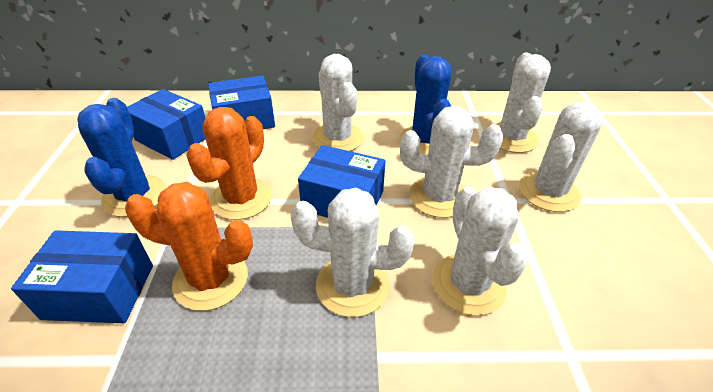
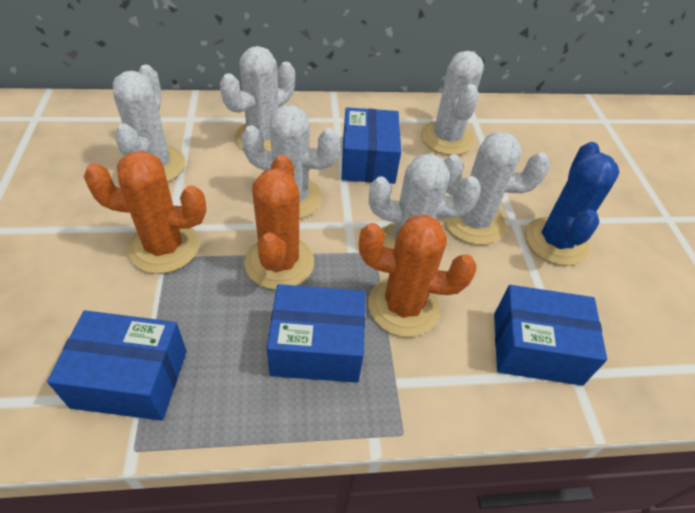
blue cactus: 2 -> 1
orange cactus: 2 -> 3

